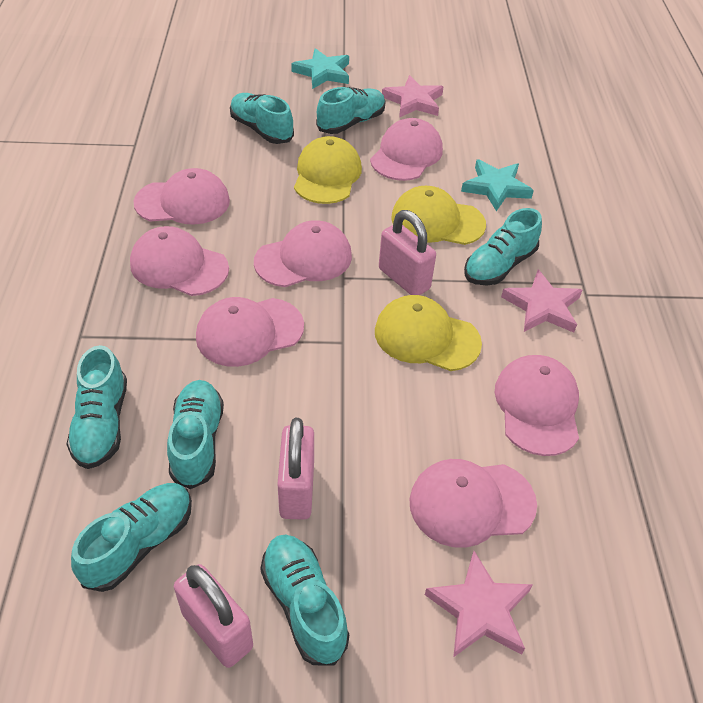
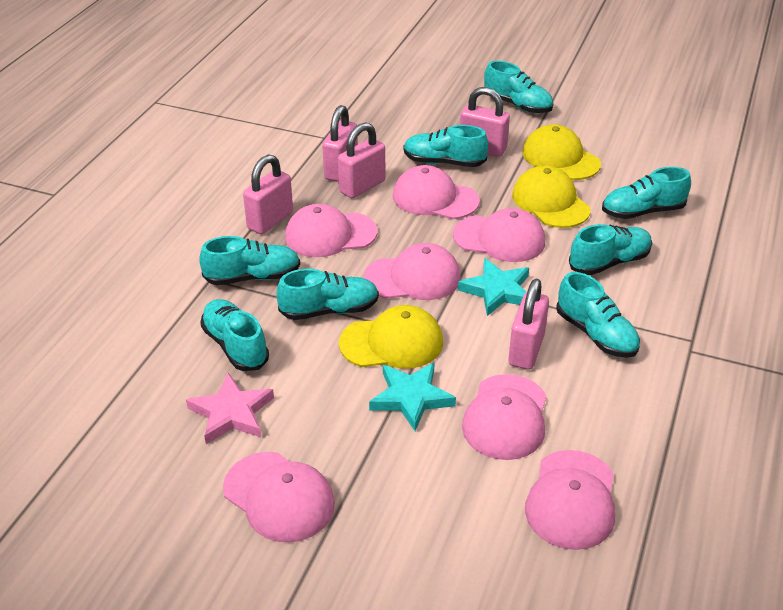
pink padlock: 3 -> 5
pink star: 3 -> 1
turquoise shoe: 7 -> 8

